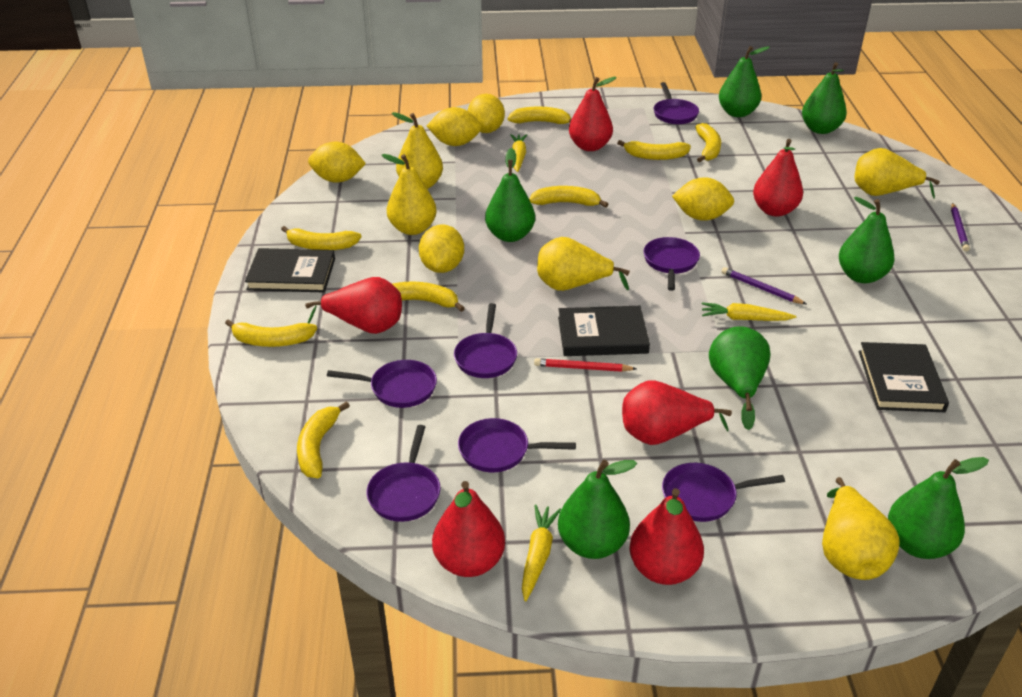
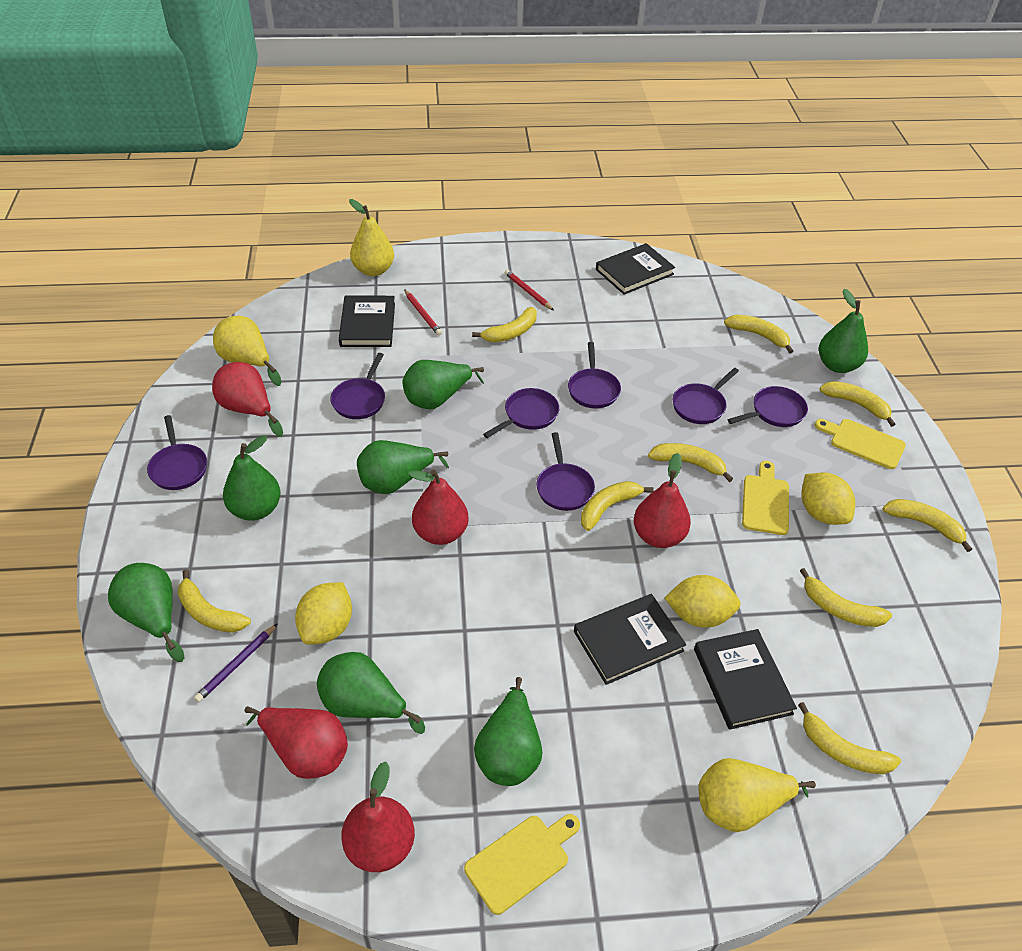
black book: 3 -> 4
purple pencil: 2 -> 1
red pear: 6 -> 5
red pencil: 1 -> 2
yellow banana: 8 -> 9
yellow carrot: 3 -> 0
yellow cutting board: 0 -> 3
yellow lemon: 5 -> 3
yellow pear: 5 -> 3

